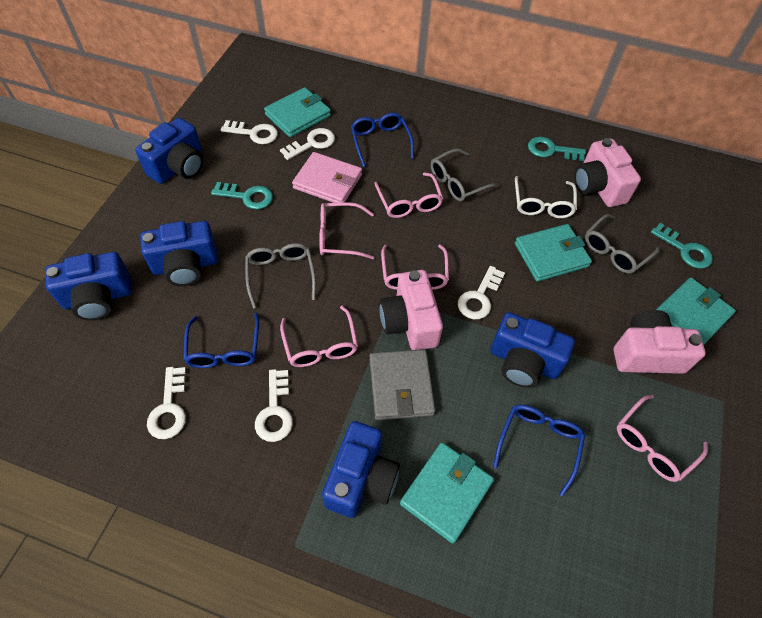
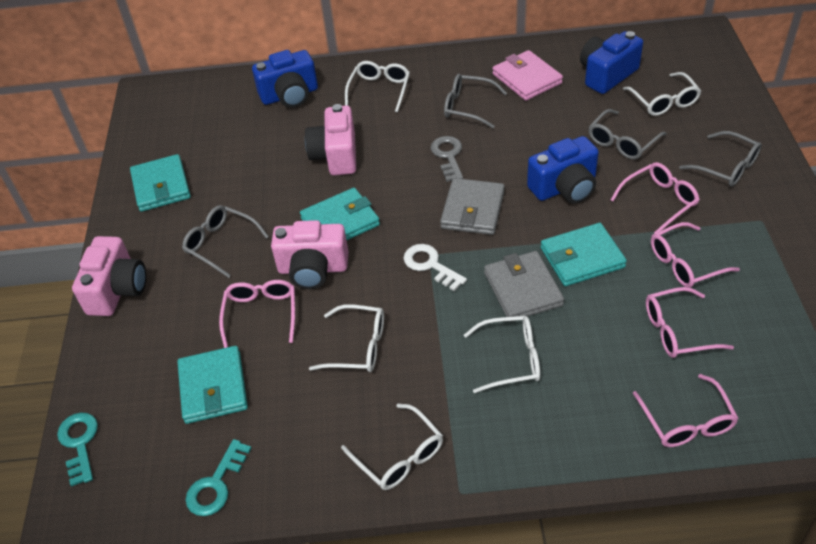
blue camera: 5 -> 3
blue glasses: 3 -> 0
grey glasses: 3 -> 4
grey key: 0 -> 1
grey wallet: 1 -> 2
turquoise key: 3 -> 2
white glasses: 1 -> 5
white key: 5 -> 1

